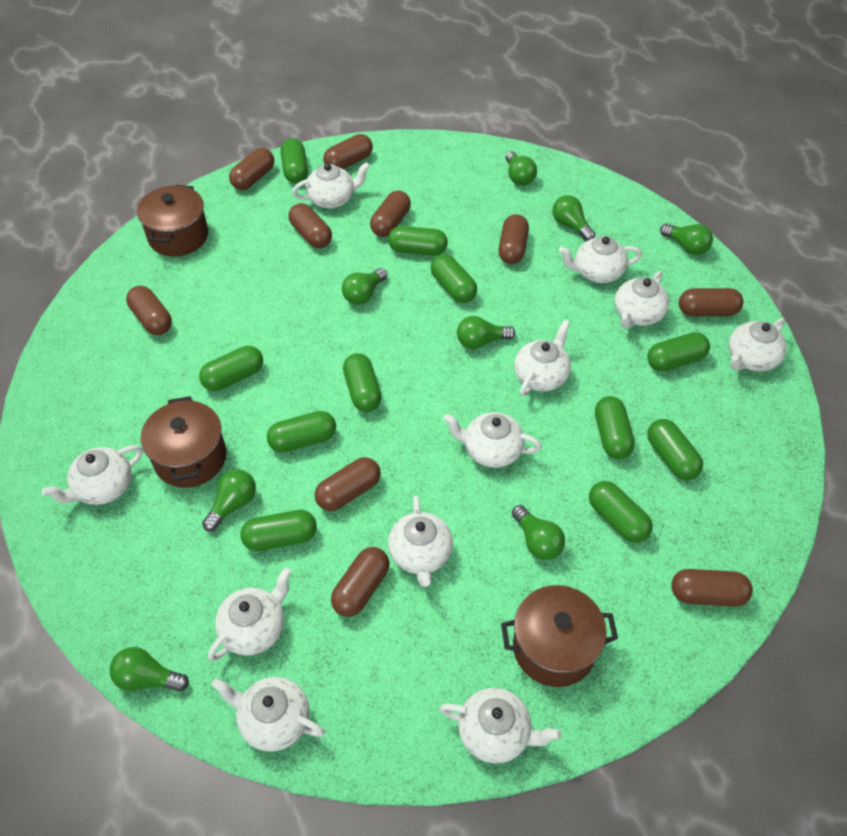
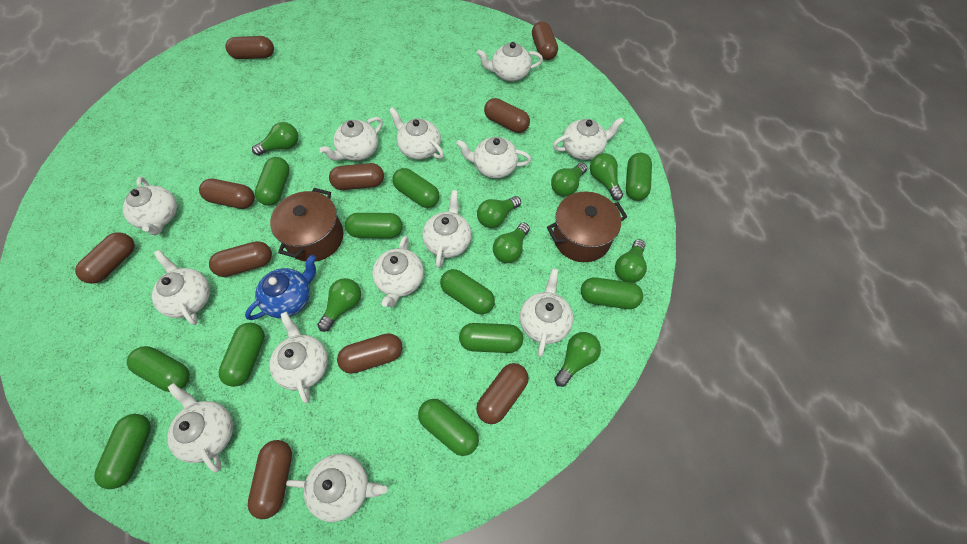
blue teapot: 0 -> 1
brown pot: 3 -> 2
white teapot: 11 -> 13

